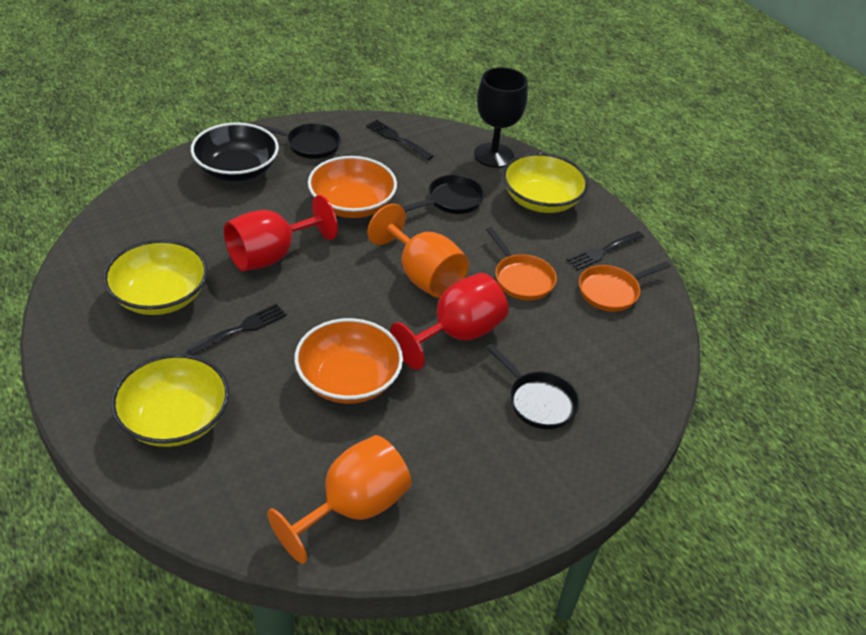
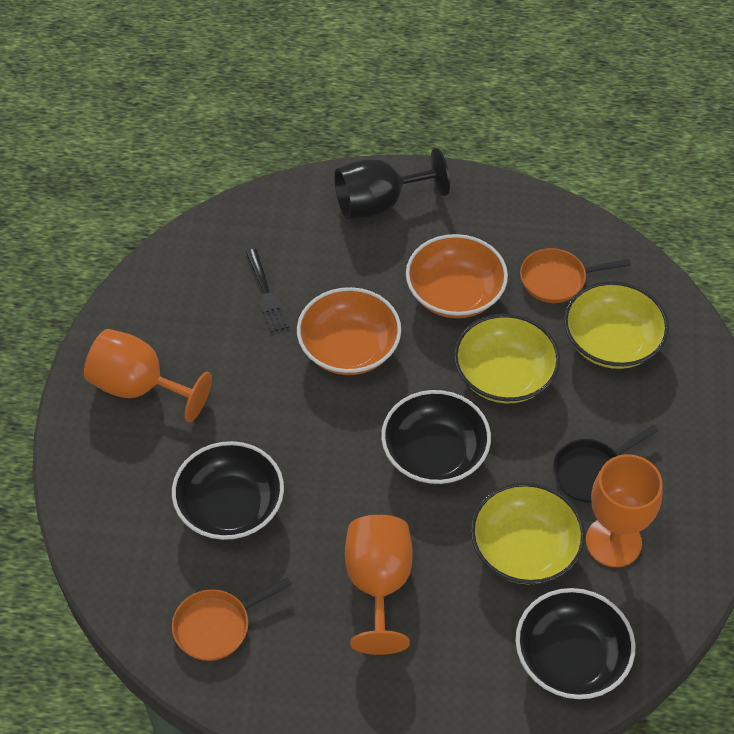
black bowl: 1 -> 3
black fork: 3 -> 1
black pan: 3 -> 1
orange goblet: 2 -> 3
red goblet: 2 -> 0

